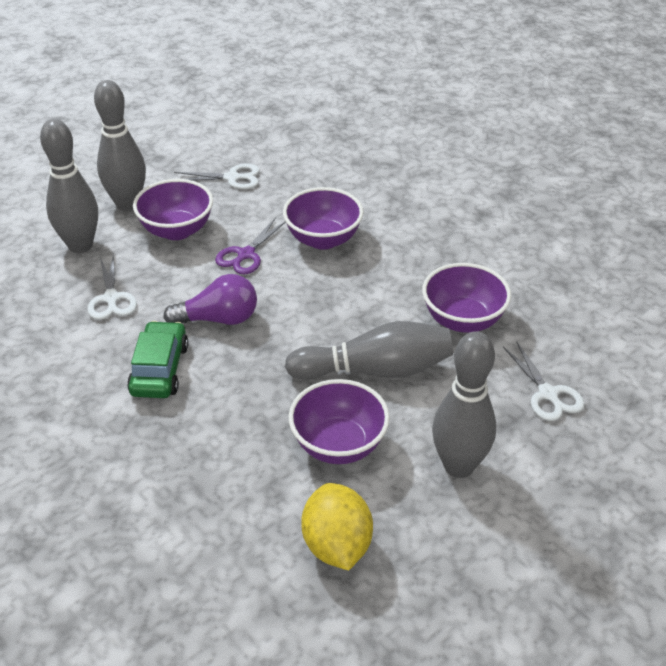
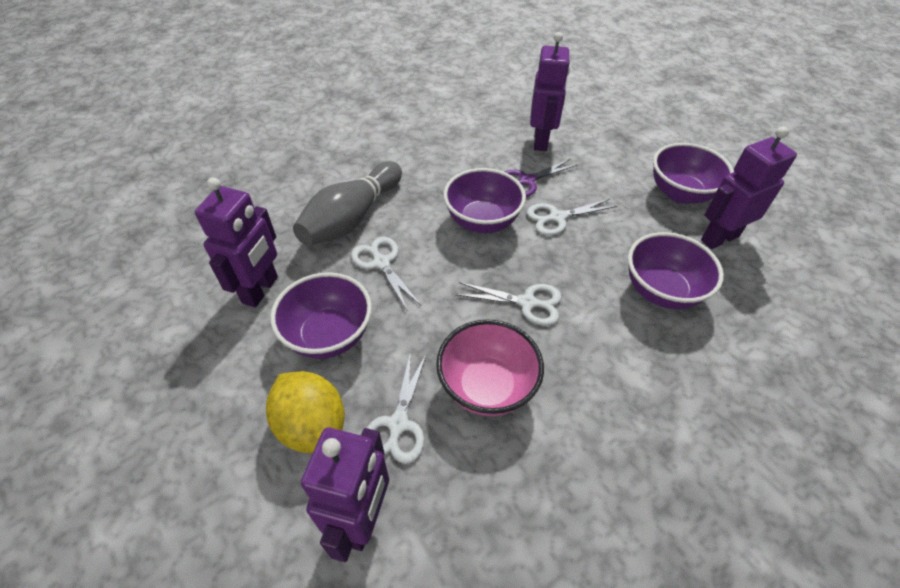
green car: 1 -> 0
grey bowling pin: 4 -> 1
pink bowl: 0 -> 1
purple light bulb: 1 -> 0
purple robot: 0 -> 4
white scissors: 3 -> 4

